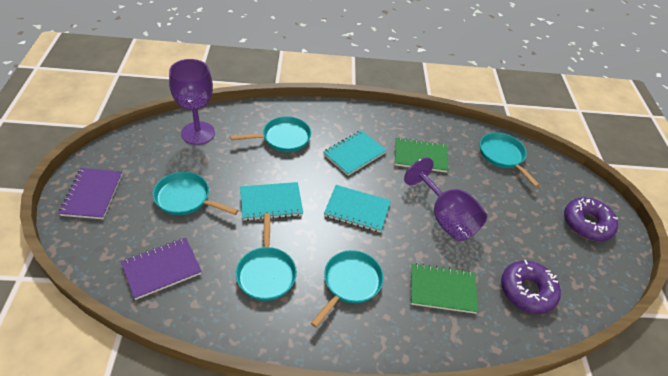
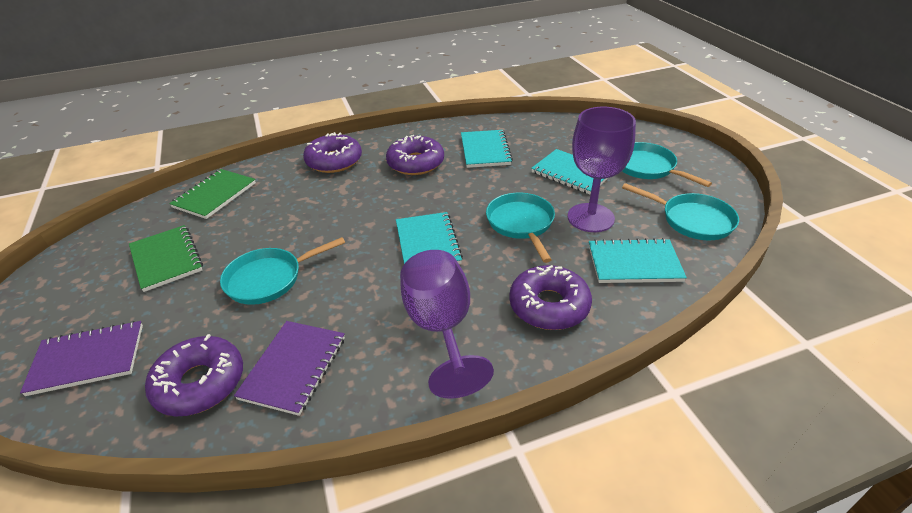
purple donut: 2 -> 4
turquoise notebook: 3 -> 4
turquoise pan: 5 -> 4

